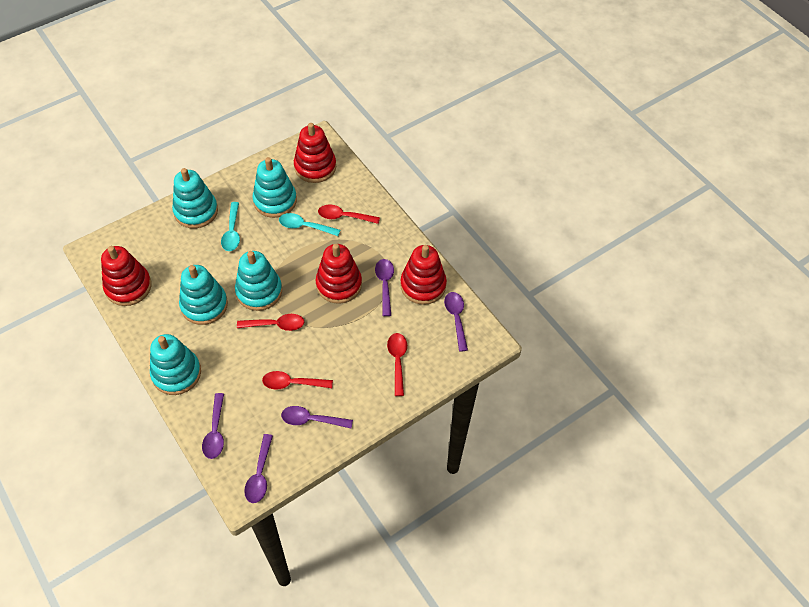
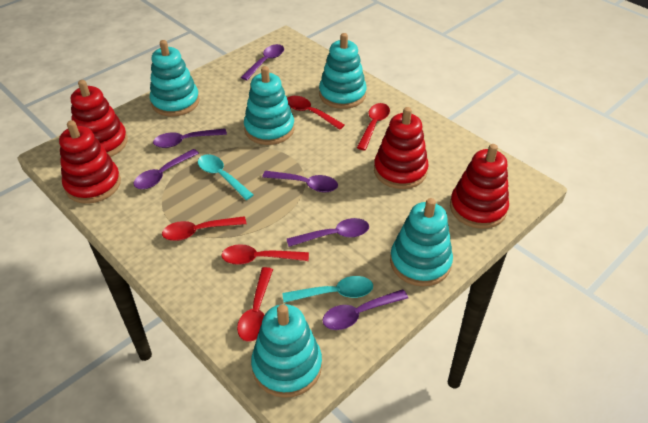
purple spoon: 5 -> 6
red spoon: 4 -> 5

